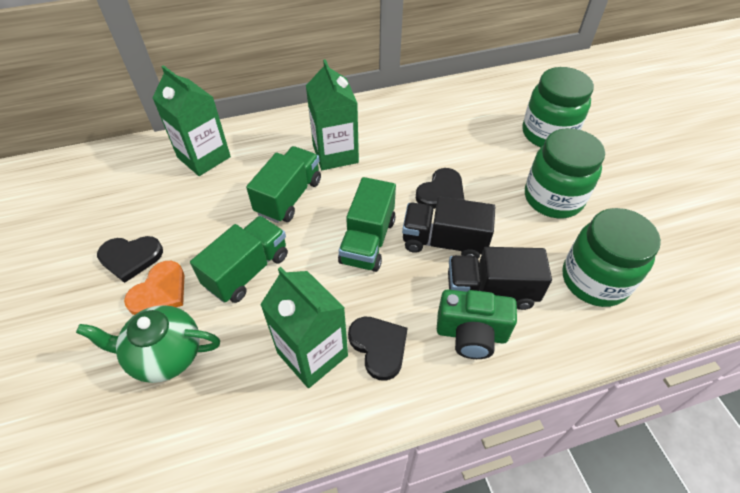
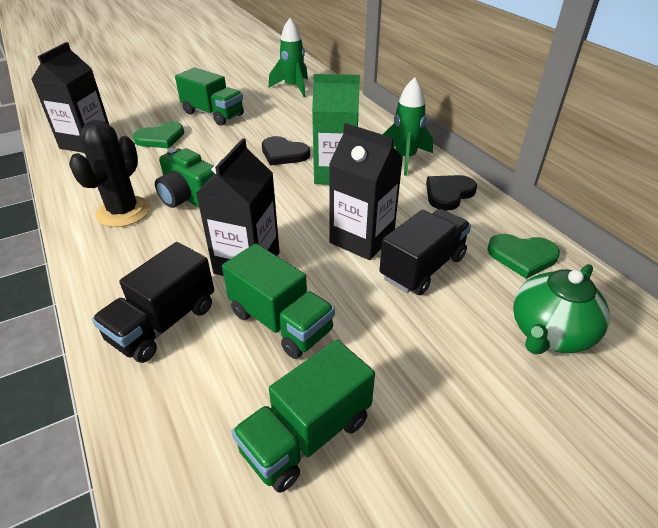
black cactus: 0 -> 1
black carton: 0 -> 3
black heart: 3 -> 2
green carton: 3 -> 1
green heart: 0 -> 2
green jar: 3 -> 0
green rocket: 0 -> 2
orange heart: 1 -> 0

